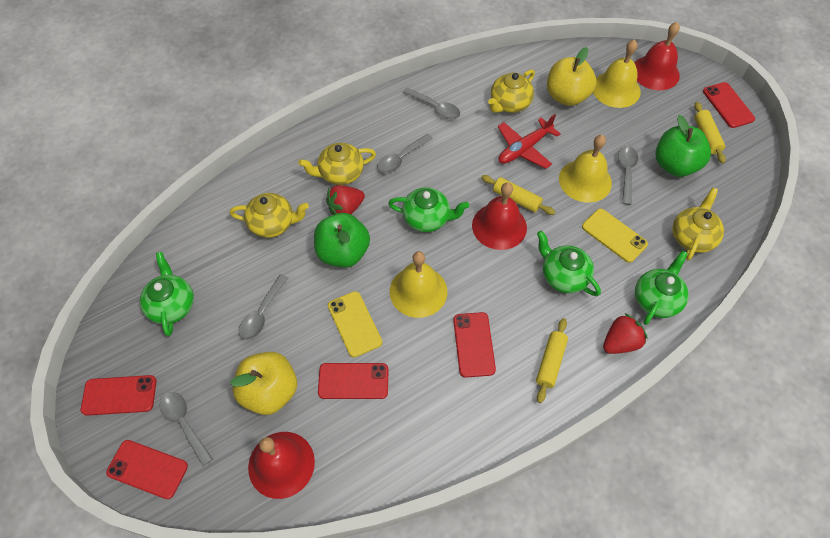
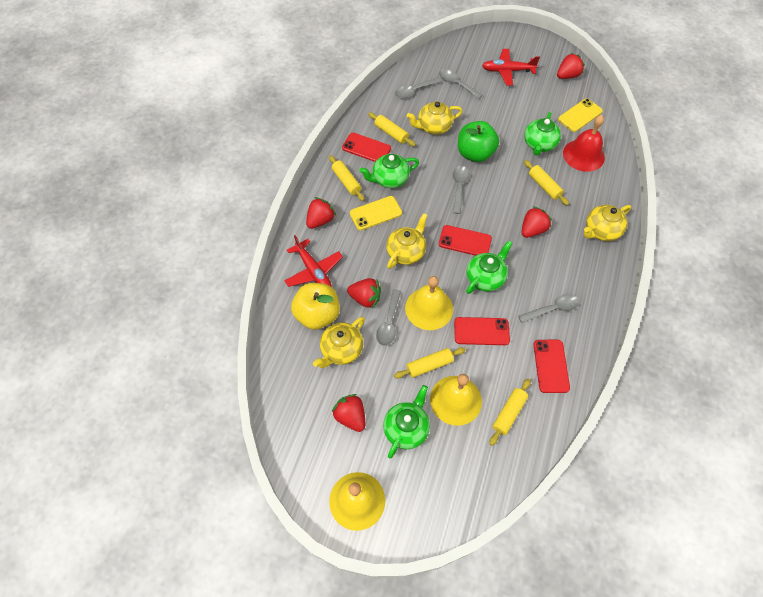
green apple: 2 -> 1
red bell: 3 -> 1
red phone: 5 -> 4
red plane: 1 -> 2
red strawberry: 2 -> 5
yellow apple: 2 -> 1
yellow rolling pin: 3 -> 5

